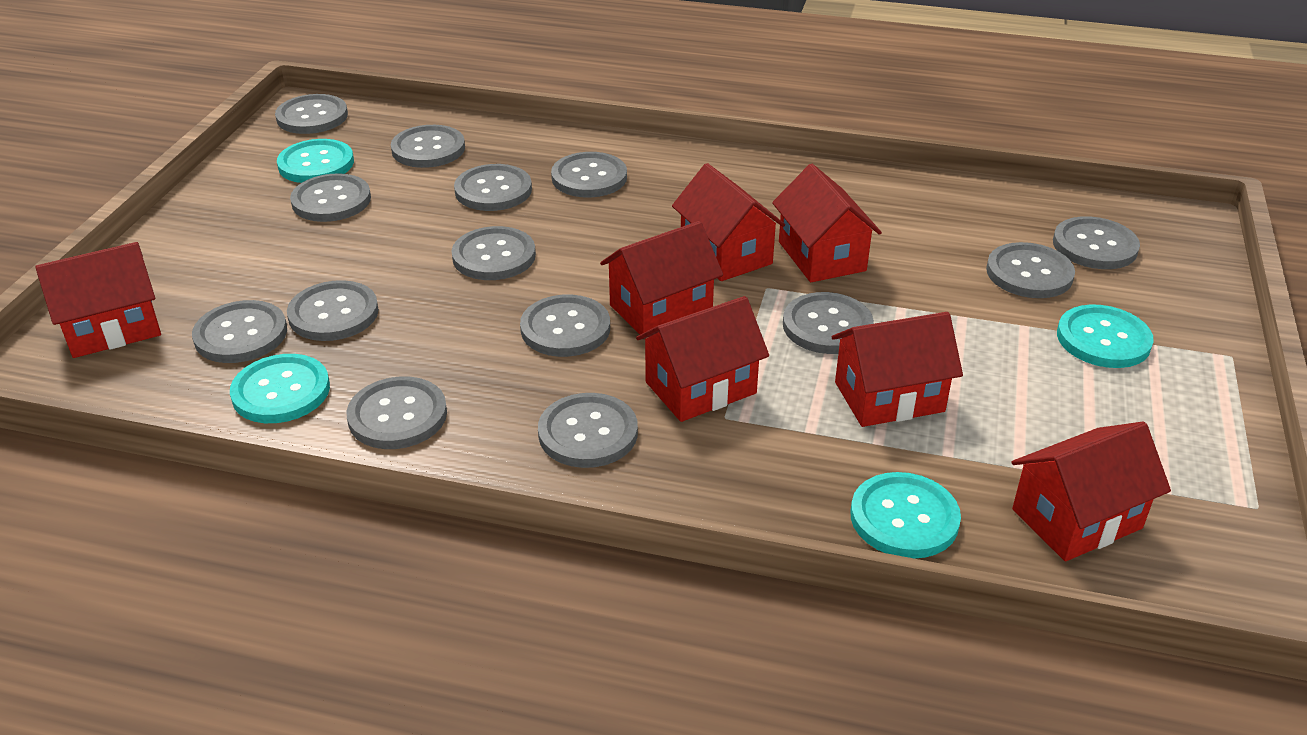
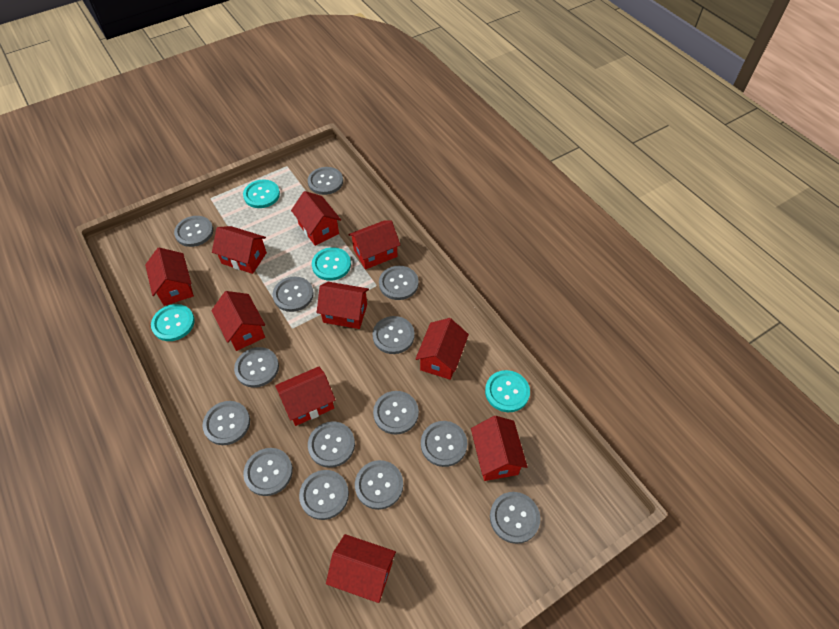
red house: 7 -> 10

